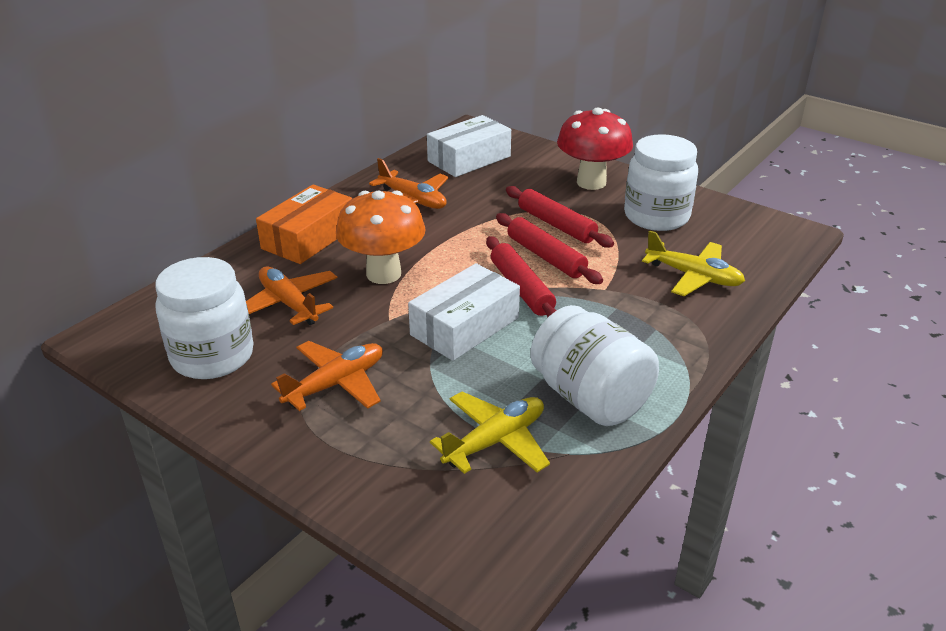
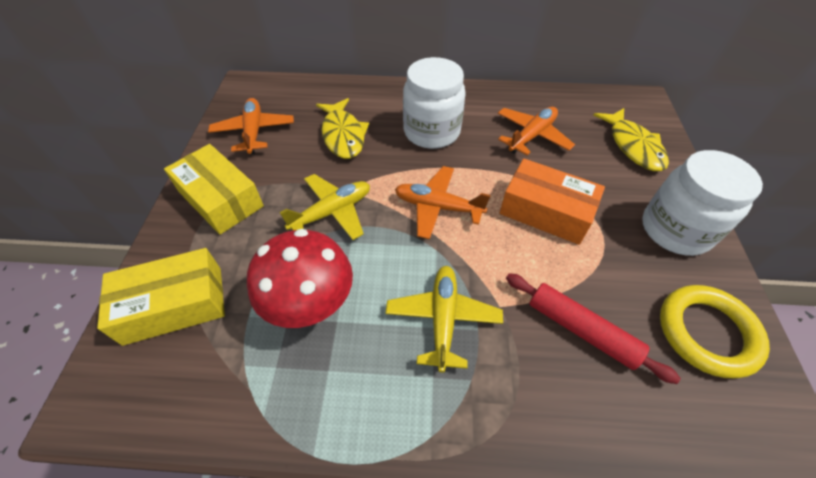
orange mushroom: 1 -> 0
red rolling pin: 3 -> 1
white box: 2 -> 0
white jar: 3 -> 2
yellow box: 0 -> 2
yellow fish: 0 -> 2
yellow ring: 0 -> 1

